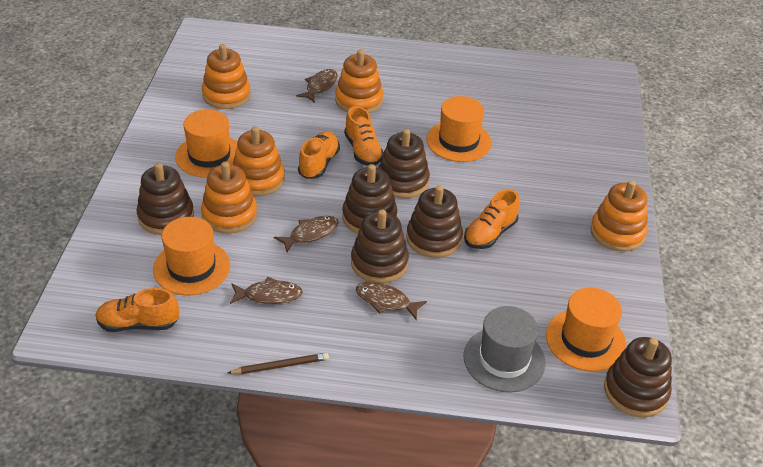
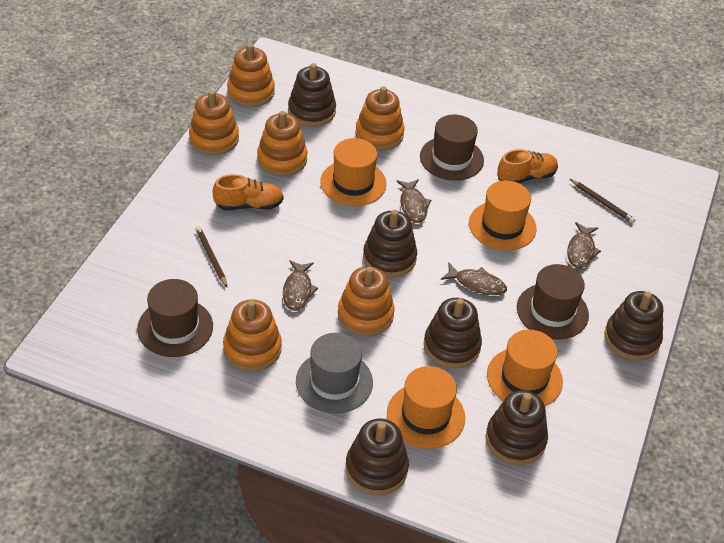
brown hat: 0 -> 3
brown pencil: 1 -> 2
orange shoe: 4 -> 2
orange stacking toy: 5 -> 6

